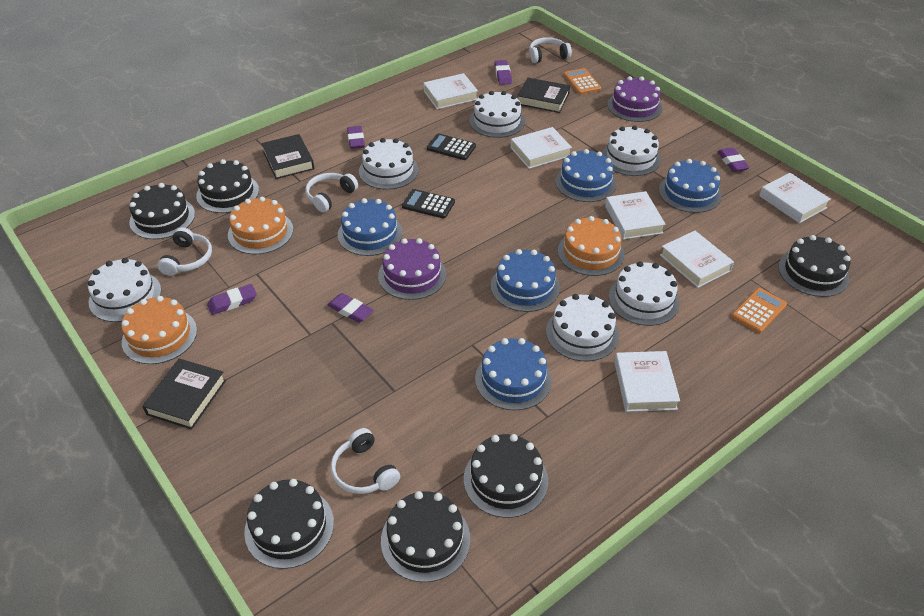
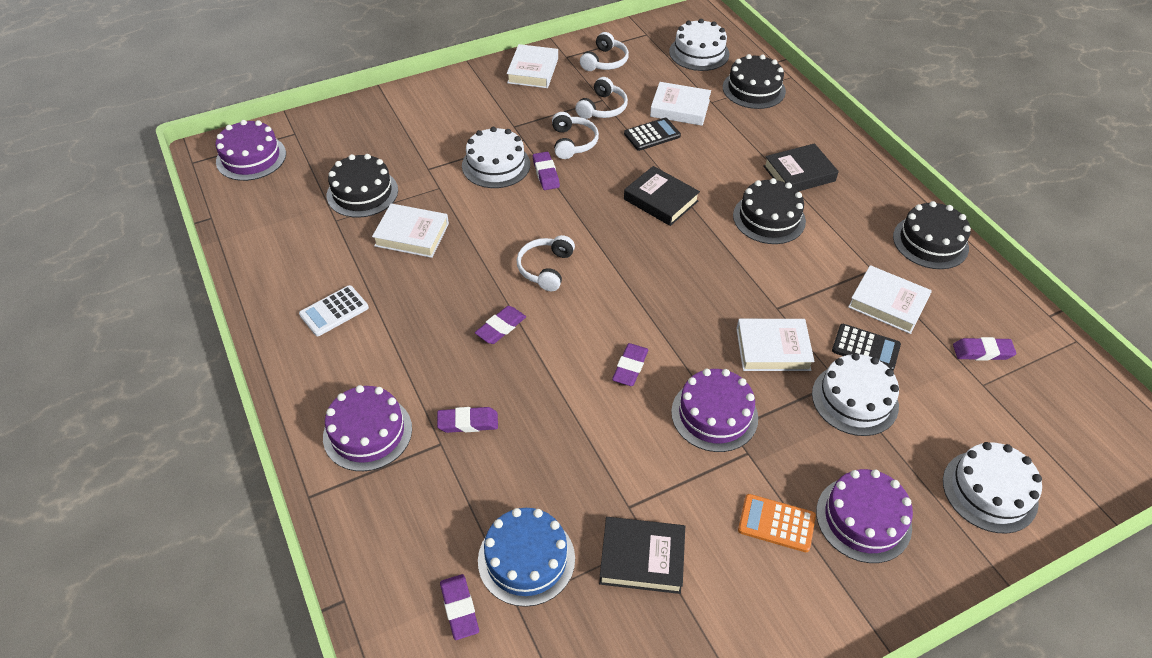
black cake: 6 -> 4
blue cake: 5 -> 1
orange cake: 3 -> 0
orange calculator: 2 -> 1
purple cake: 2 -> 4
purple eraser: 5 -> 6
white book: 6 -> 5
white cake: 6 -> 4
white calculator: 0 -> 1

